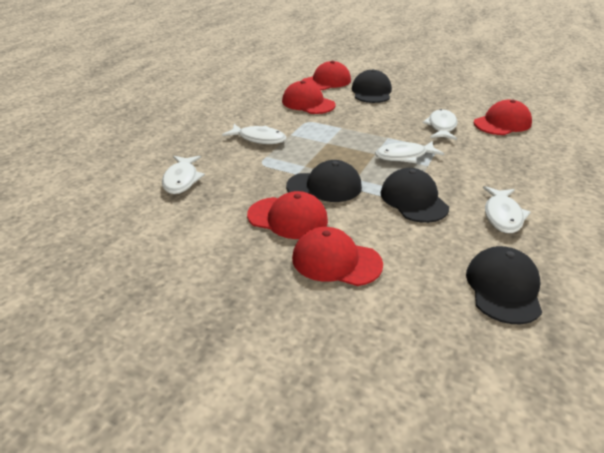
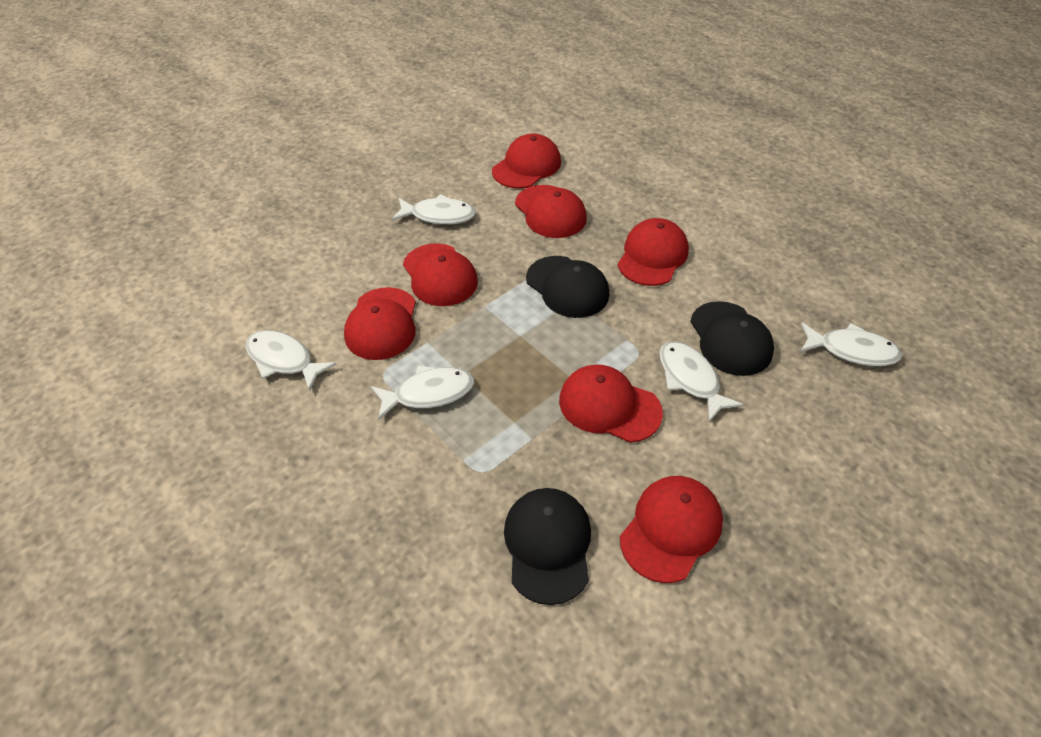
black cap: 4 -> 3
red cap: 5 -> 7

